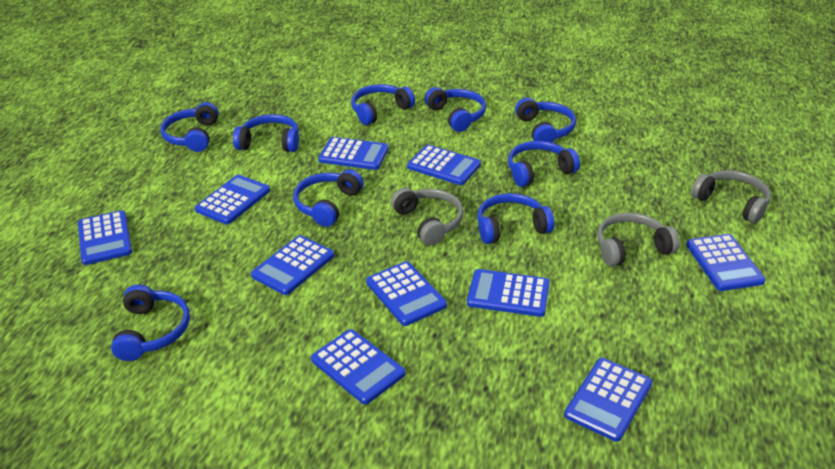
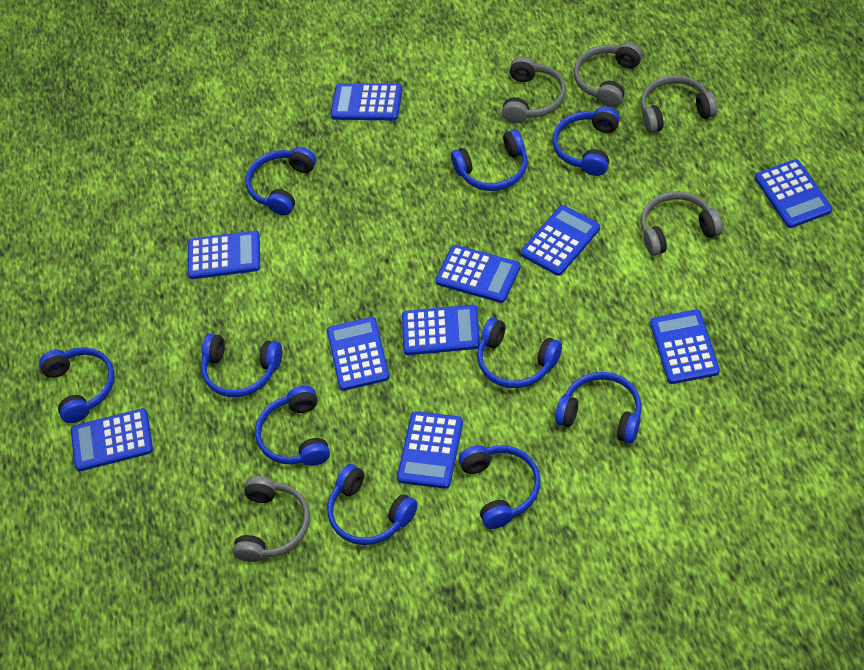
blue headphones: 9 -> 10
grey headphones: 3 -> 5

